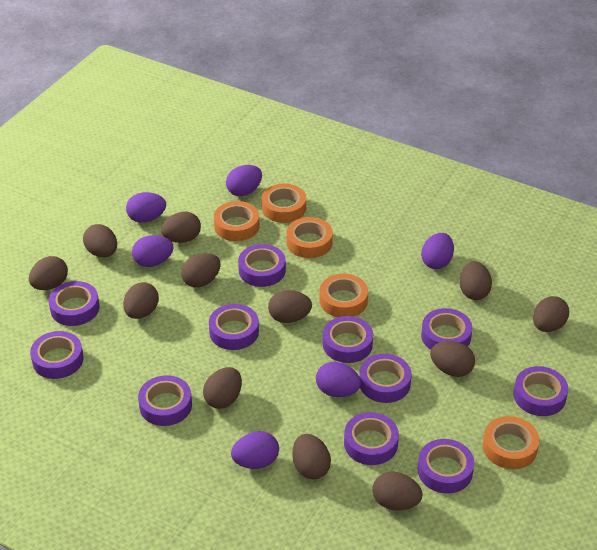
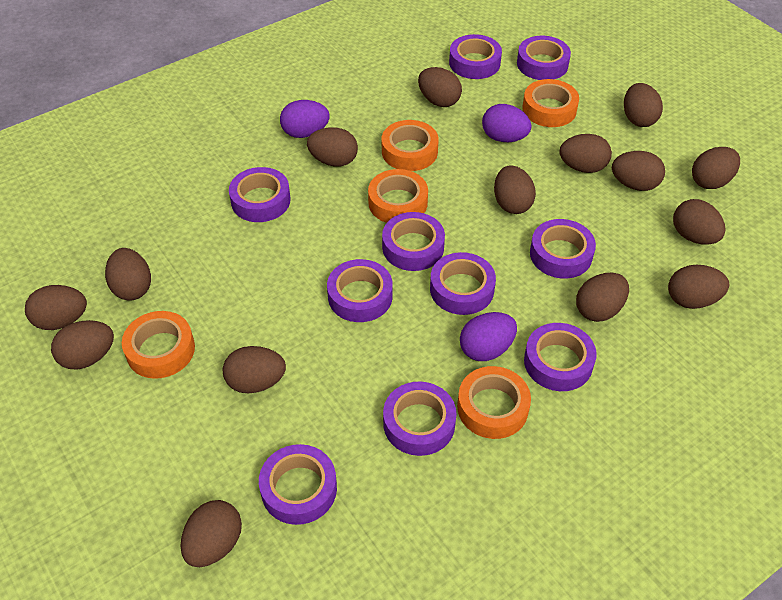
brown egg: 12 -> 15
purple egg: 6 -> 3
purple tape: 11 -> 10

